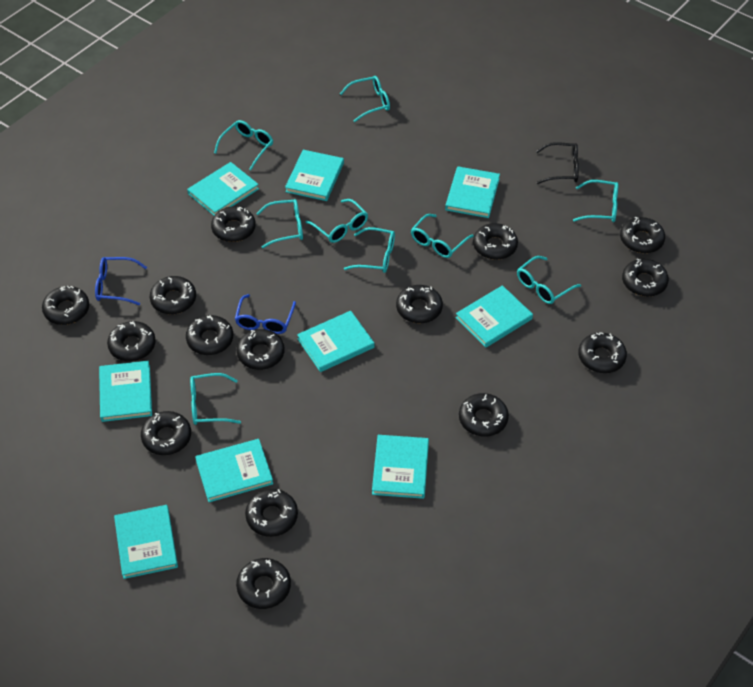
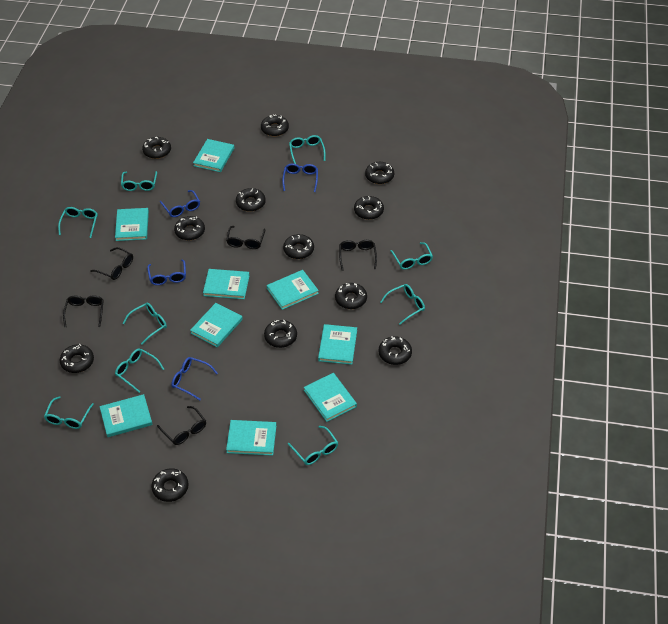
black donut: 15 -> 12
black glasses: 1 -> 5
blue glasses: 2 -> 4

